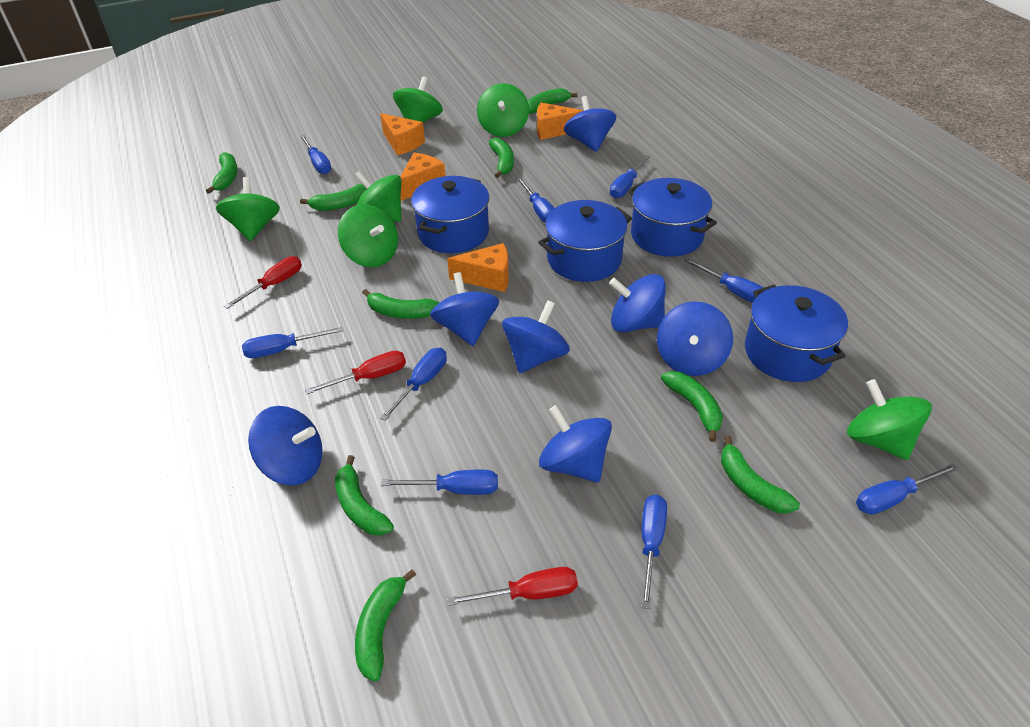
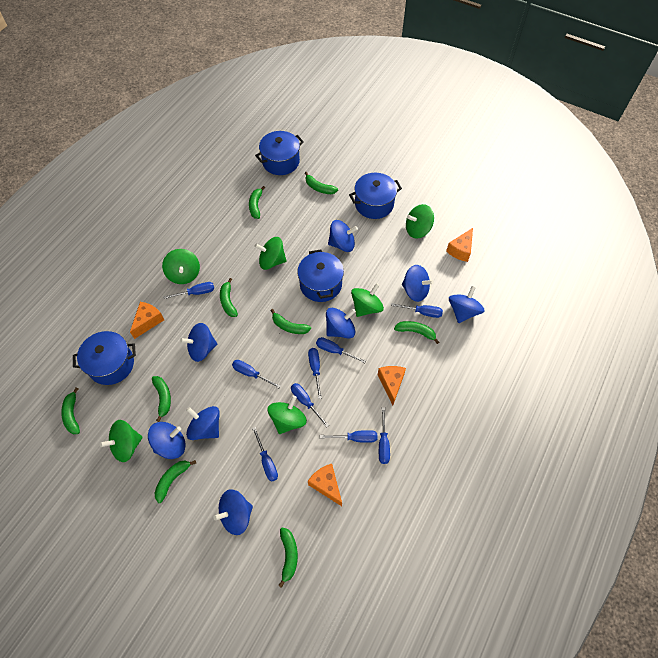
blue spinning top: 7 -> 8
red screwdriver: 3 -> 0

